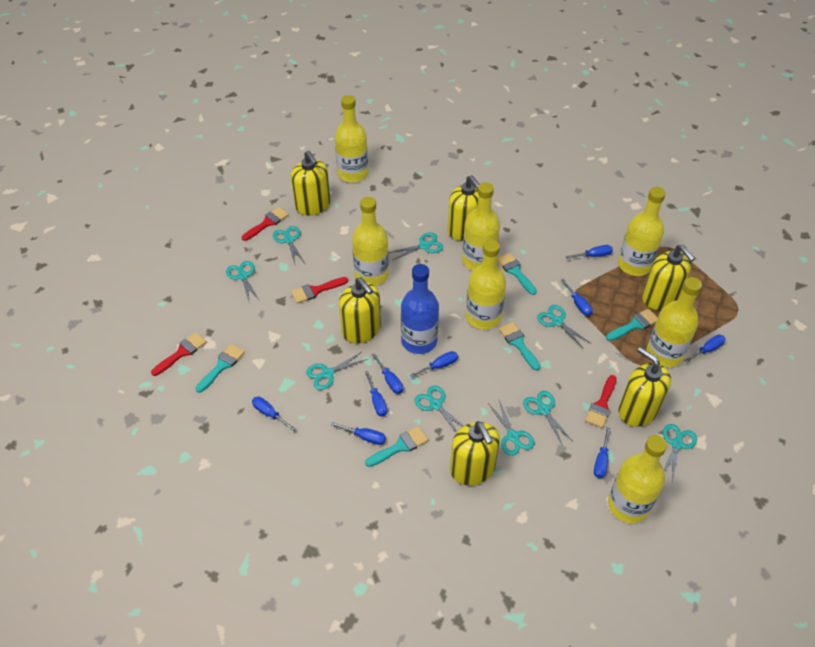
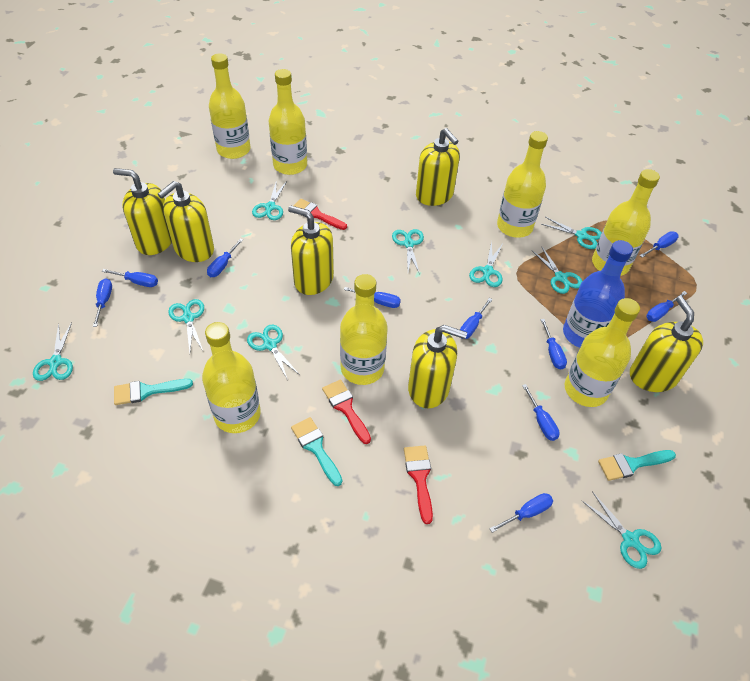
blue screwdriver: 9 -> 10
red brush: 4 -> 3
turquoise brush: 5 -> 3

